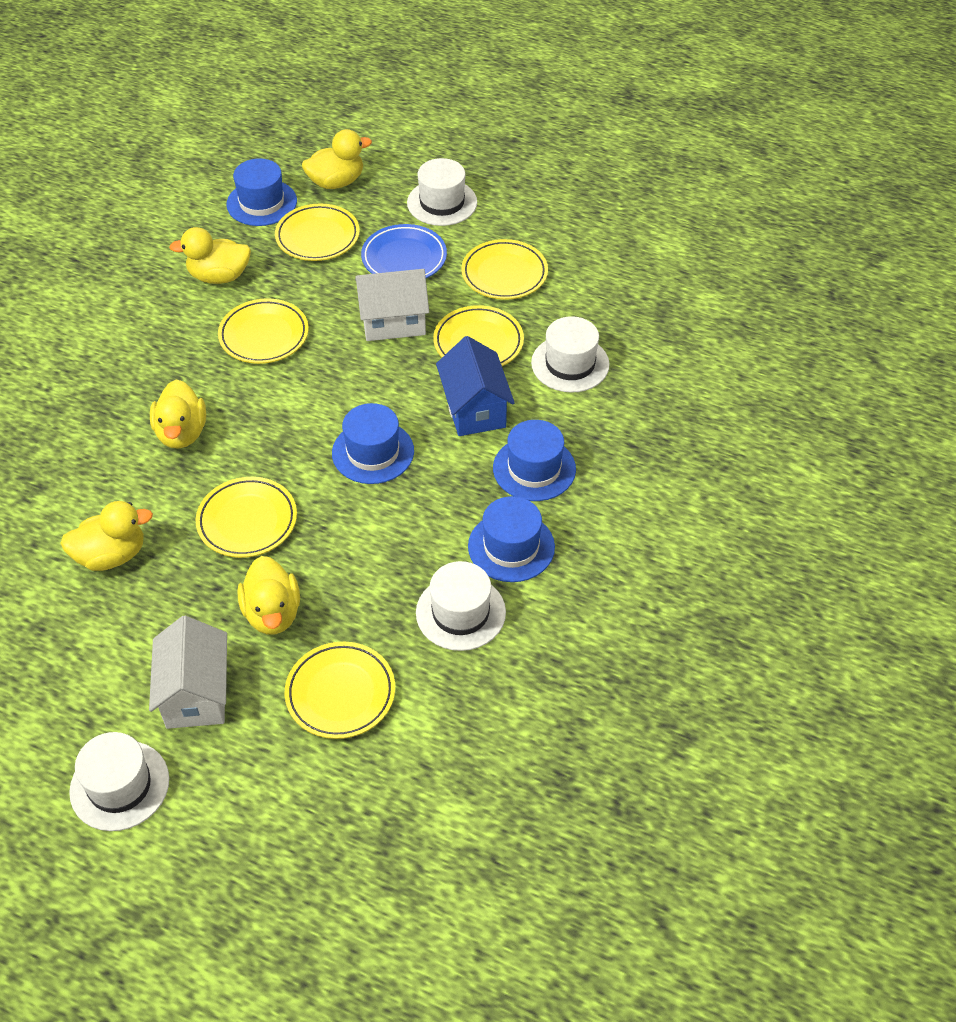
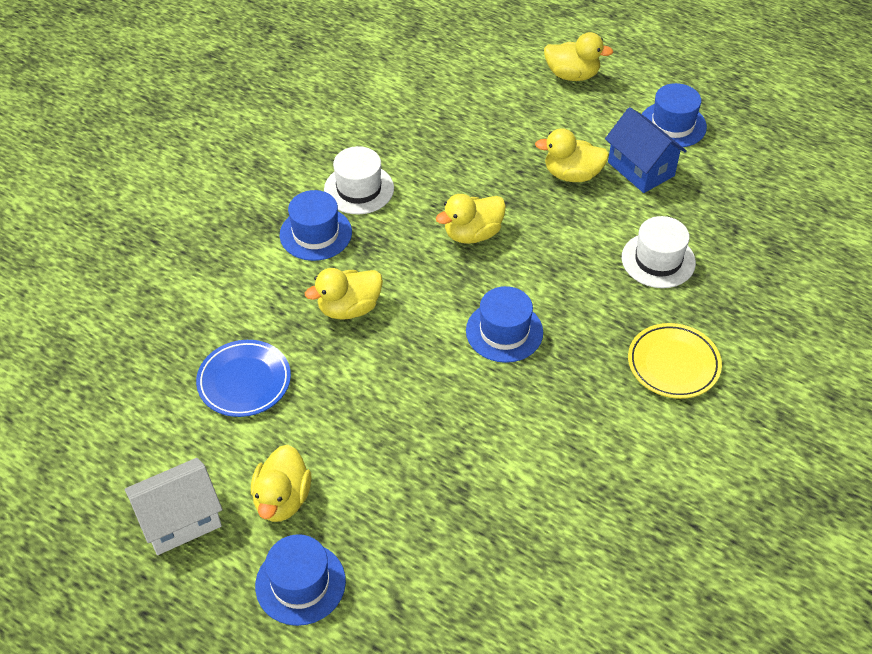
white hat: 4 -> 2
white house: 2 -> 1
yellow plate: 6 -> 1

